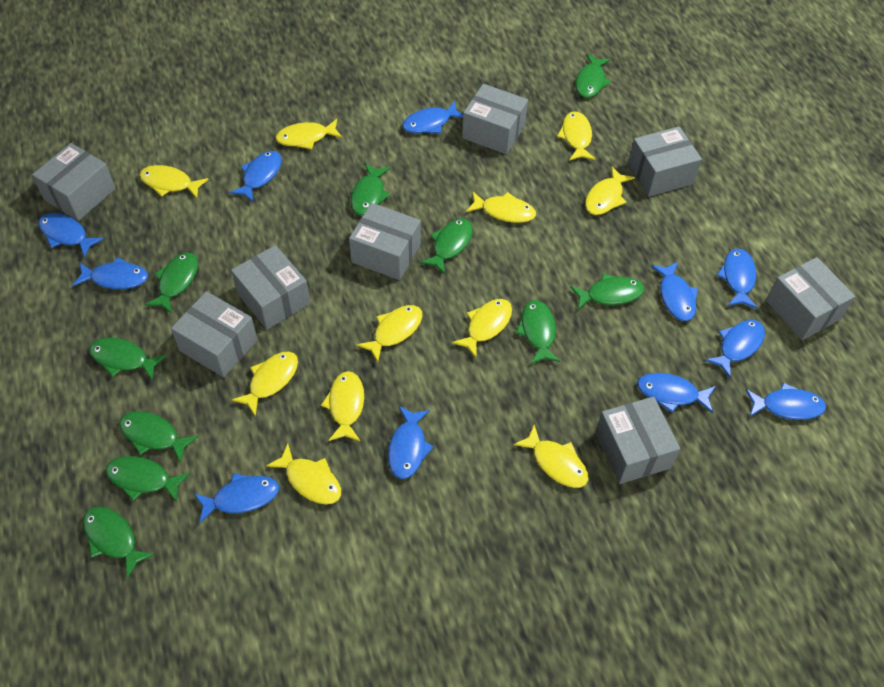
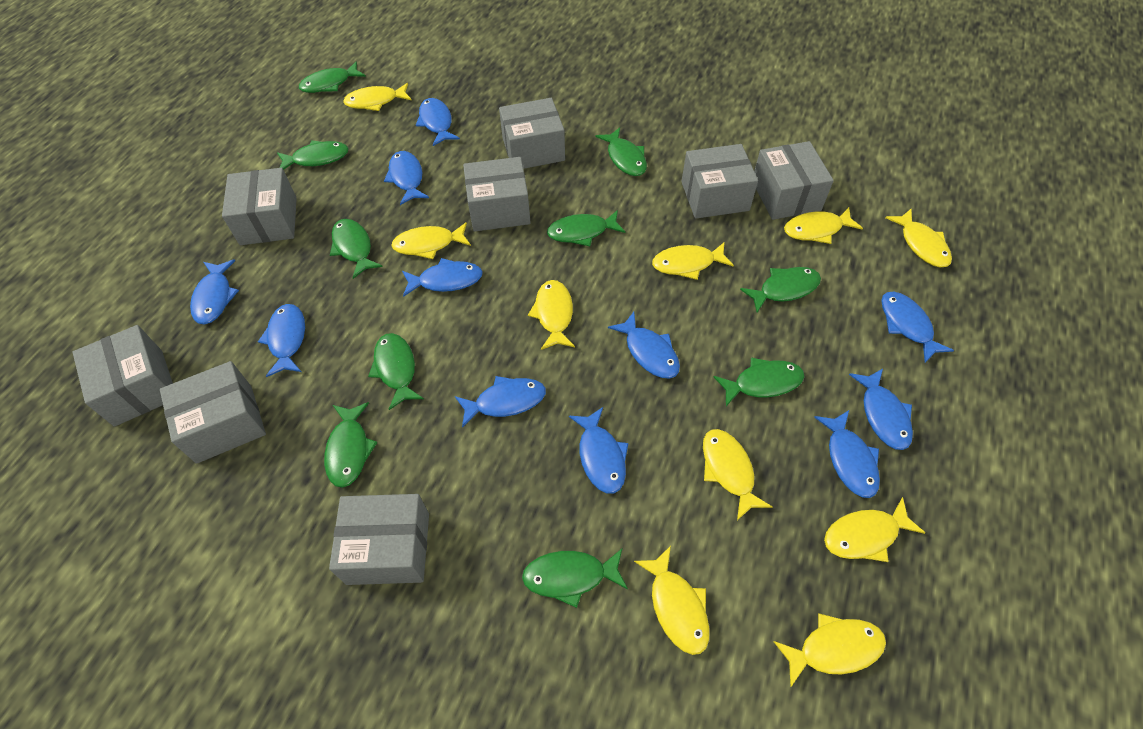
yellow fish: 11 -> 10

